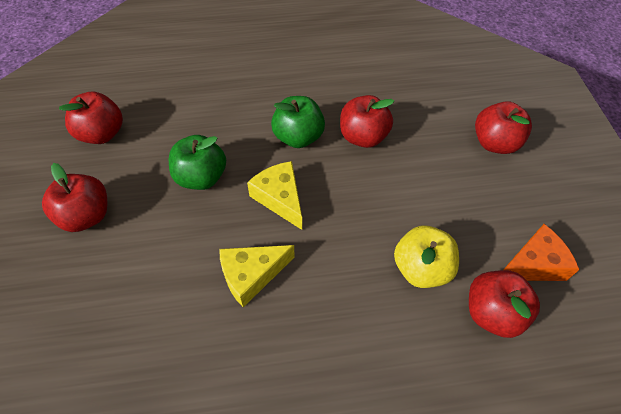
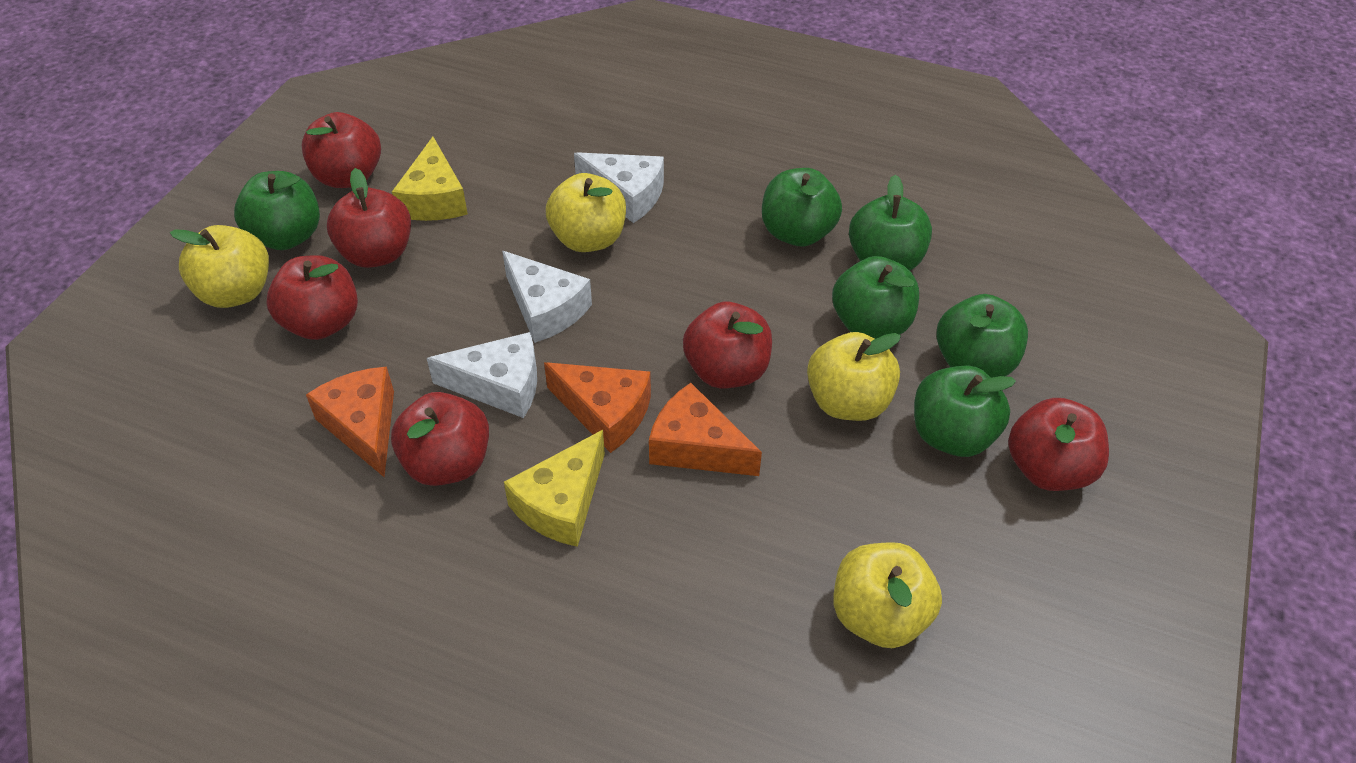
green apple: 2 -> 6
orange cheese: 1 -> 3
red apple: 5 -> 6
white cheese: 0 -> 3
yellow apple: 1 -> 4

